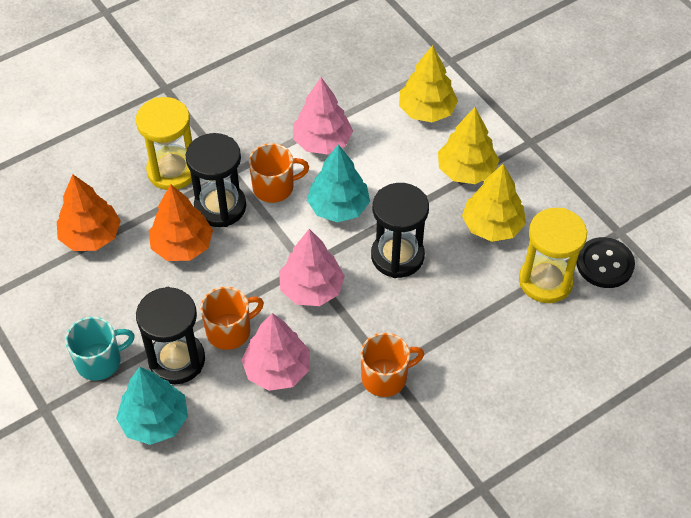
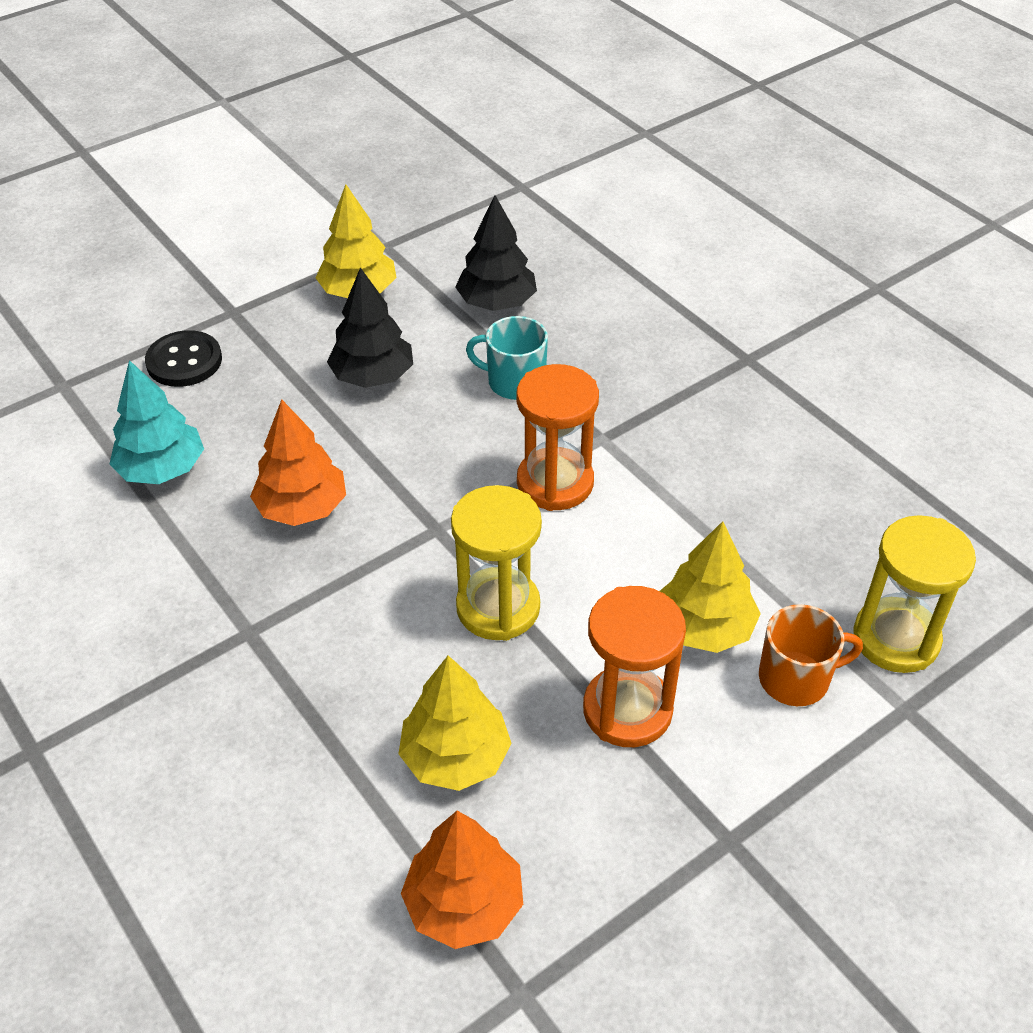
black hourglass: 3 -> 0
black tree: 0 -> 2
orange hourglass: 0 -> 2
orange mug: 3 -> 1
pink tree: 3 -> 0
turquoise tree: 2 -> 1

